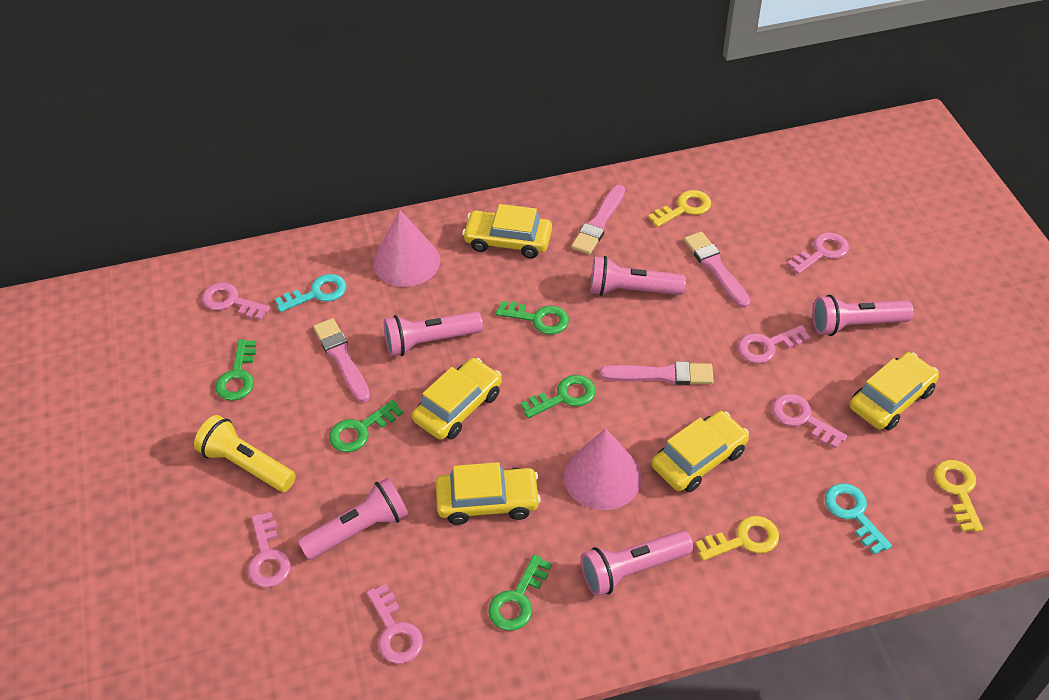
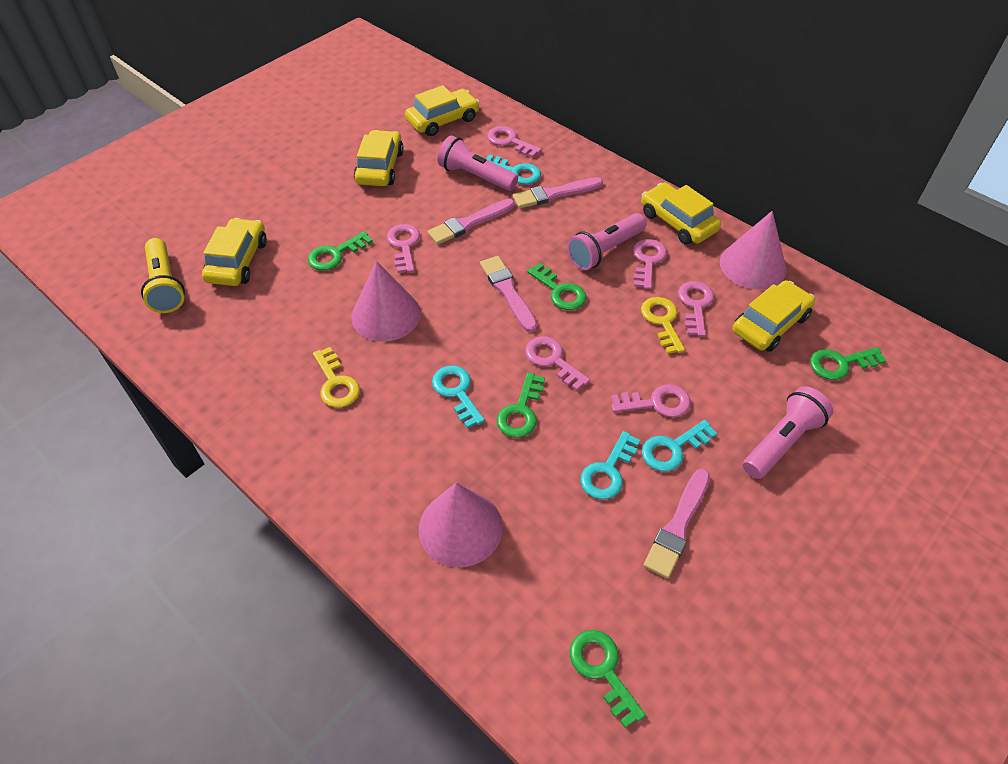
pink cone: 2 -> 3
pink flashlight: 5 -> 3
turquoise key: 2 -> 4
yellow key: 3 -> 2

